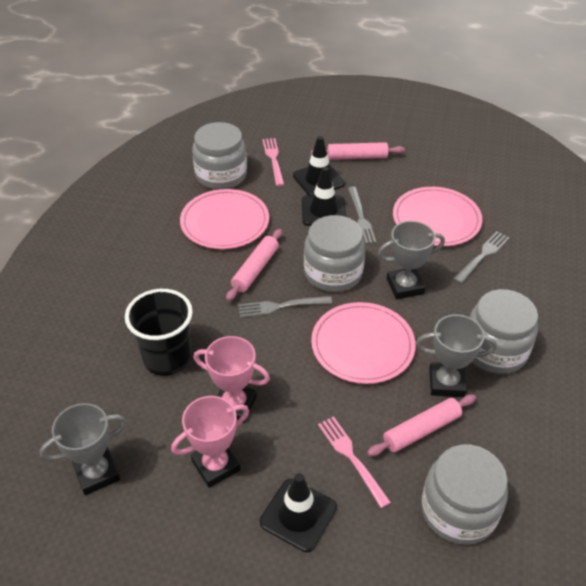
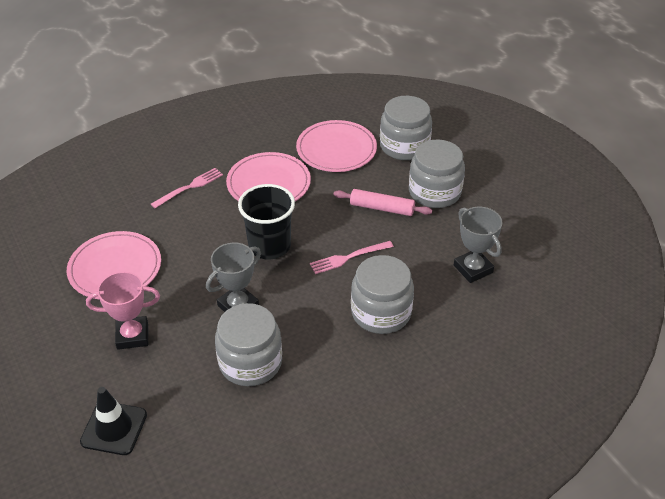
black traffic cone: 3 -> 1
grey fork: 3 -> 0
grey trophy: 3 -> 2
pink rolling pin: 3 -> 1
pink trophy: 2 -> 1

